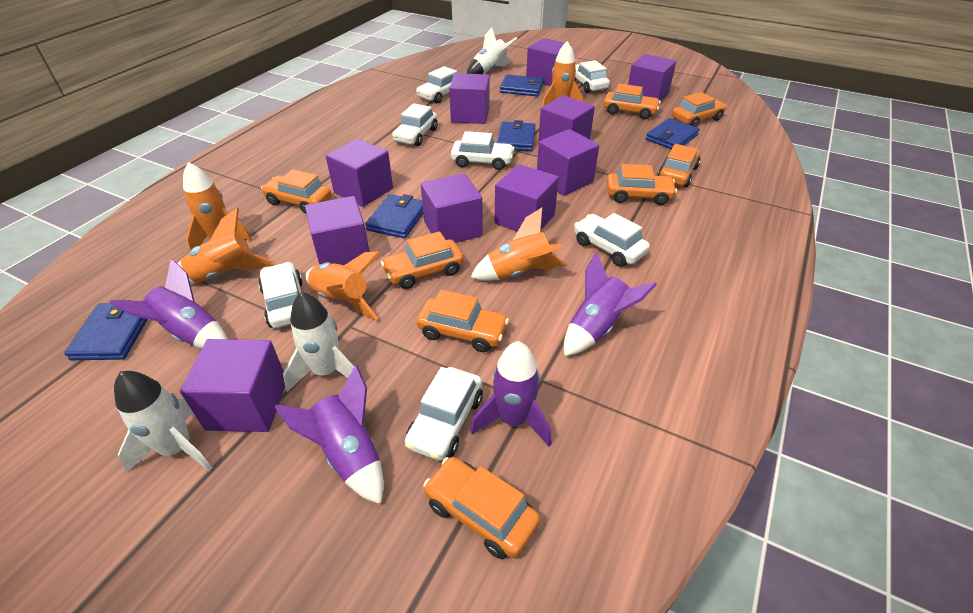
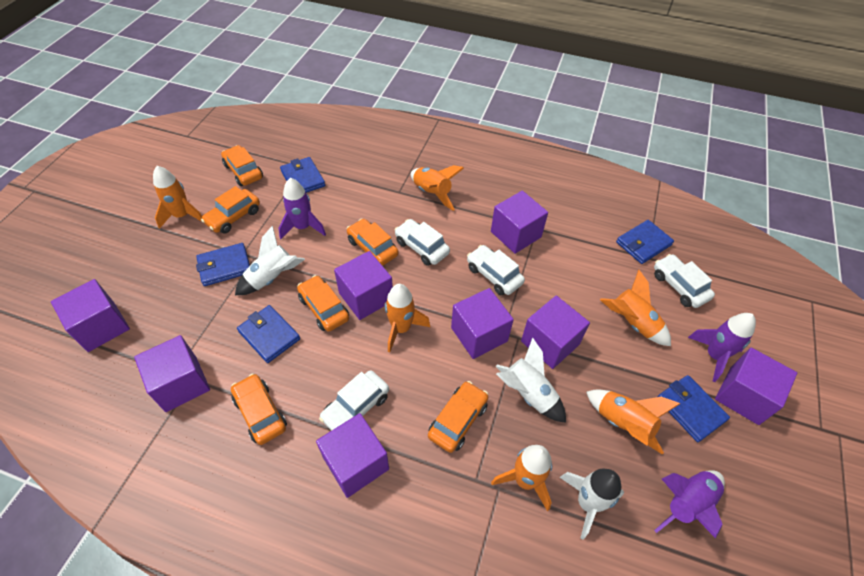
orange car: 8 -> 6
orange rocket: 5 -> 6
purple cube: 10 -> 8
purple rocket: 4 -> 3
white car: 7 -> 4

